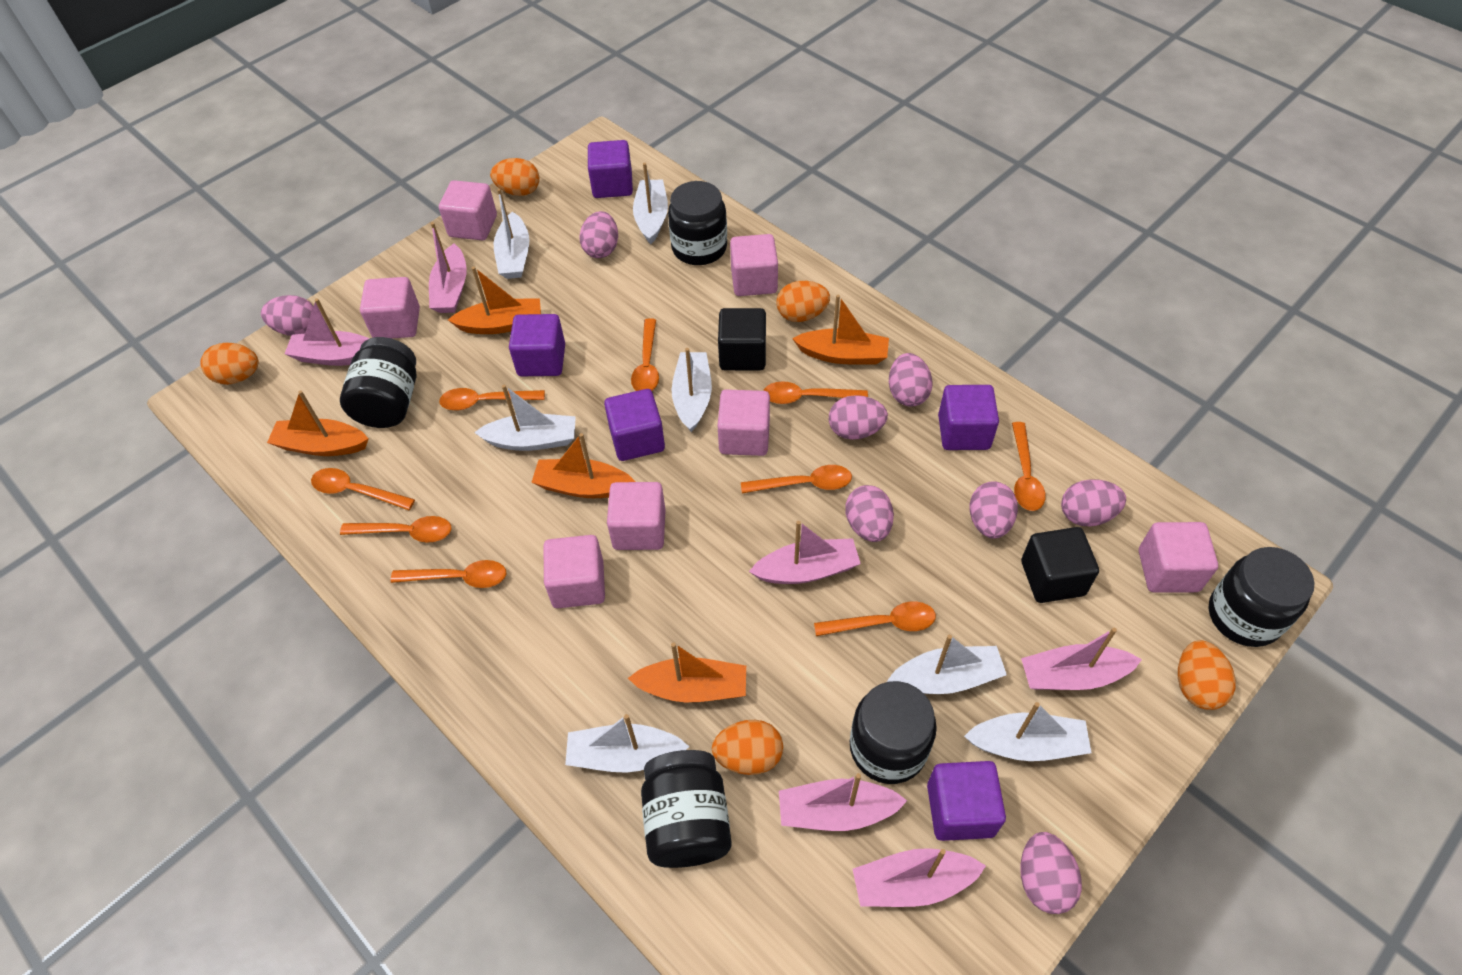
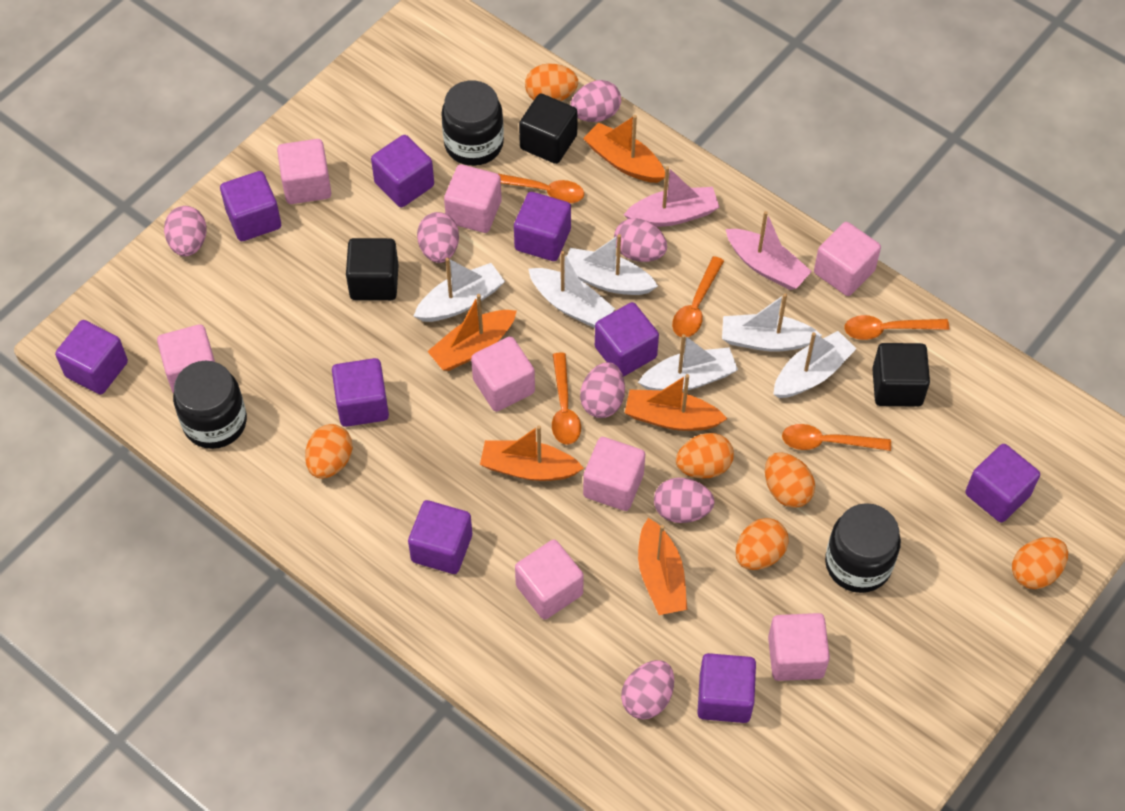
black cube: 2 -> 3
black jar: 5 -> 3
orange egg: 5 -> 6
orange spoon: 9 -> 5
pink boat: 6 -> 2
pink cube: 7 -> 8
pink egg: 8 -> 7
purple cube: 5 -> 9
white boat: 7 -> 6

